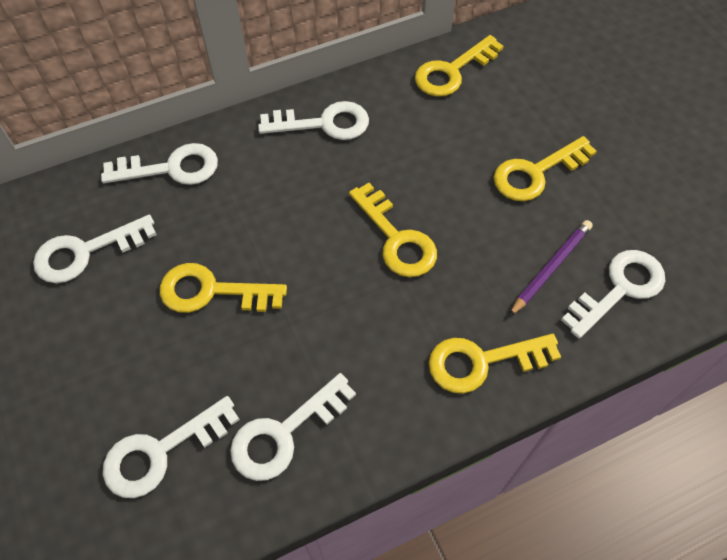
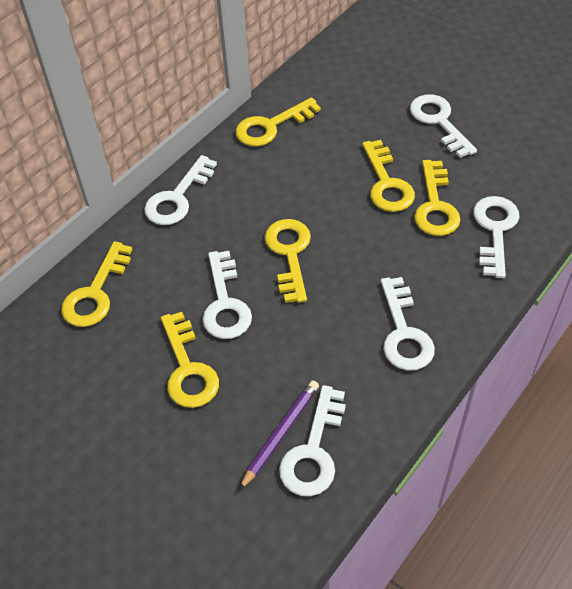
yellow key: 5 -> 6

